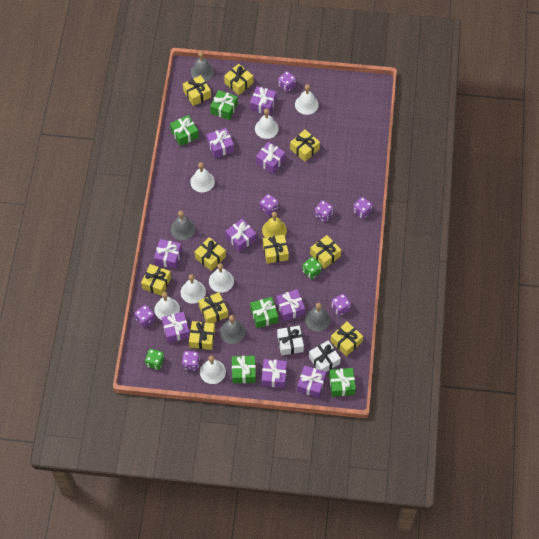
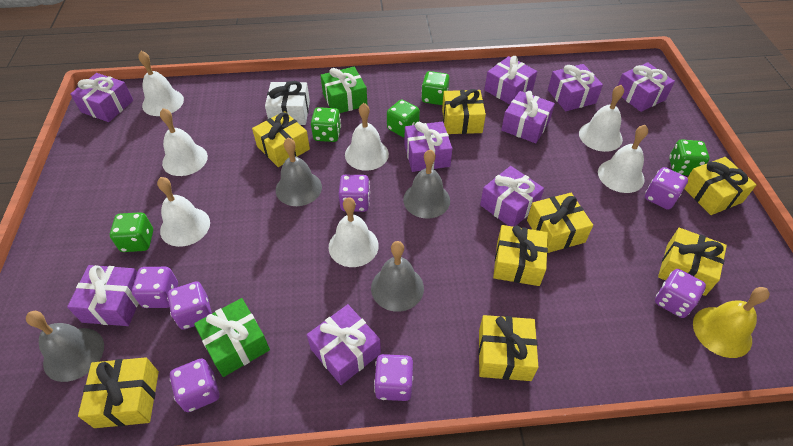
green dice: 2 -> 5
green gift: 5 -> 2
white gift: 2 -> 1
yellow gift: 10 -> 8

